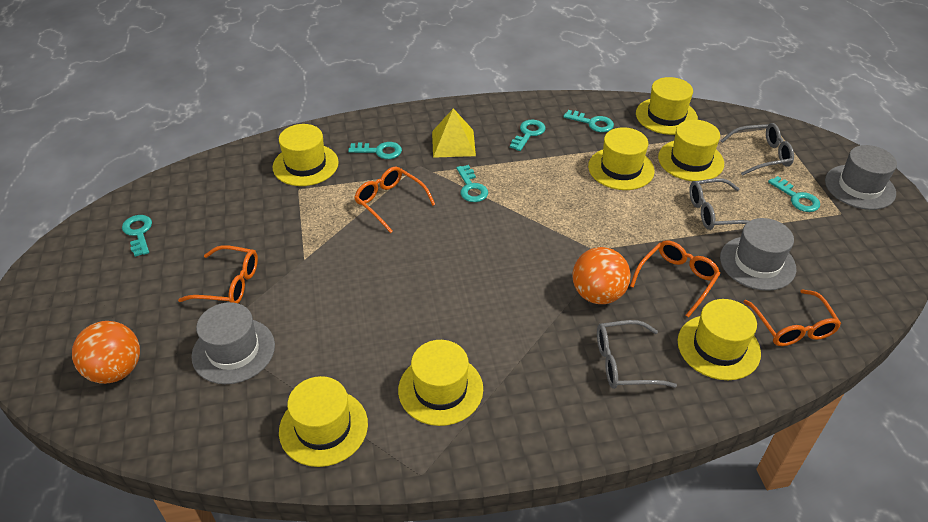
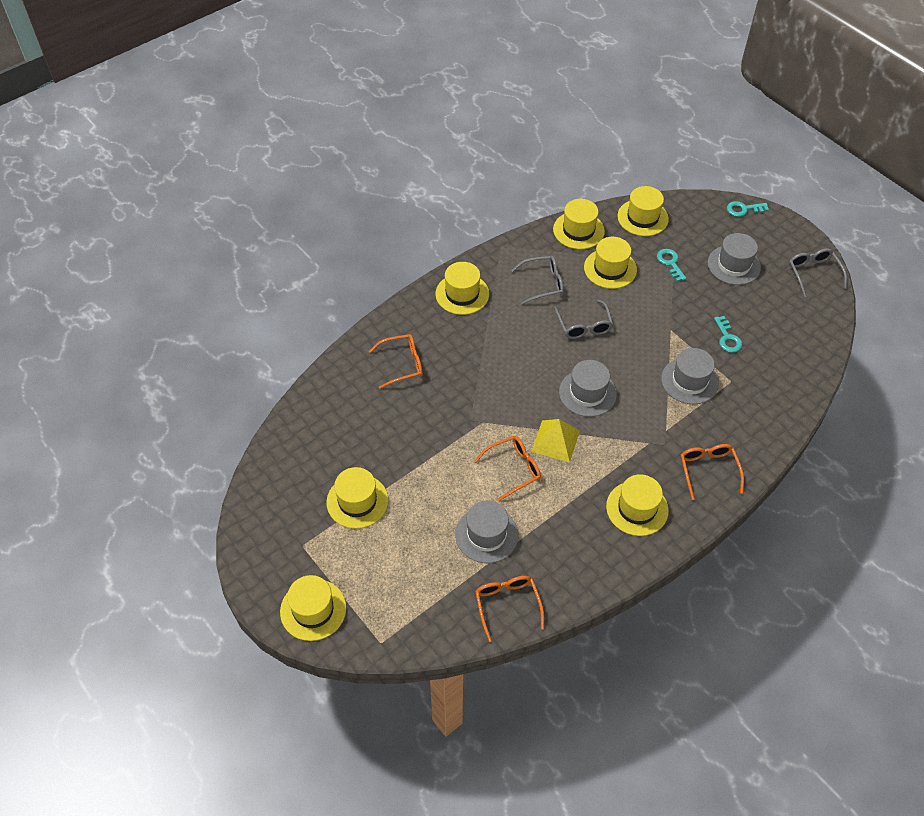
grey hat: 3 -> 4
orange ball: 2 -> 0
turquoise key: 6 -> 3

